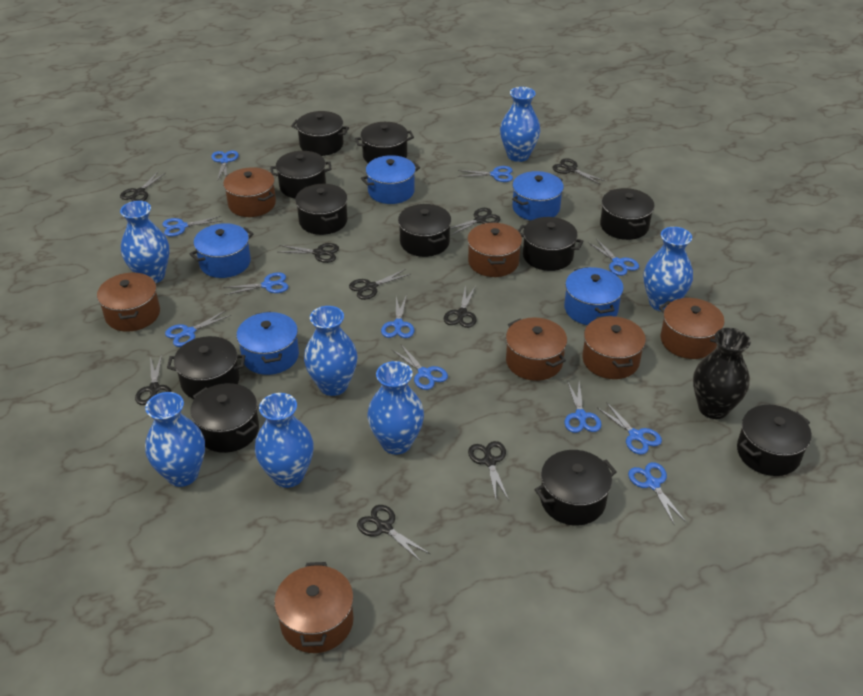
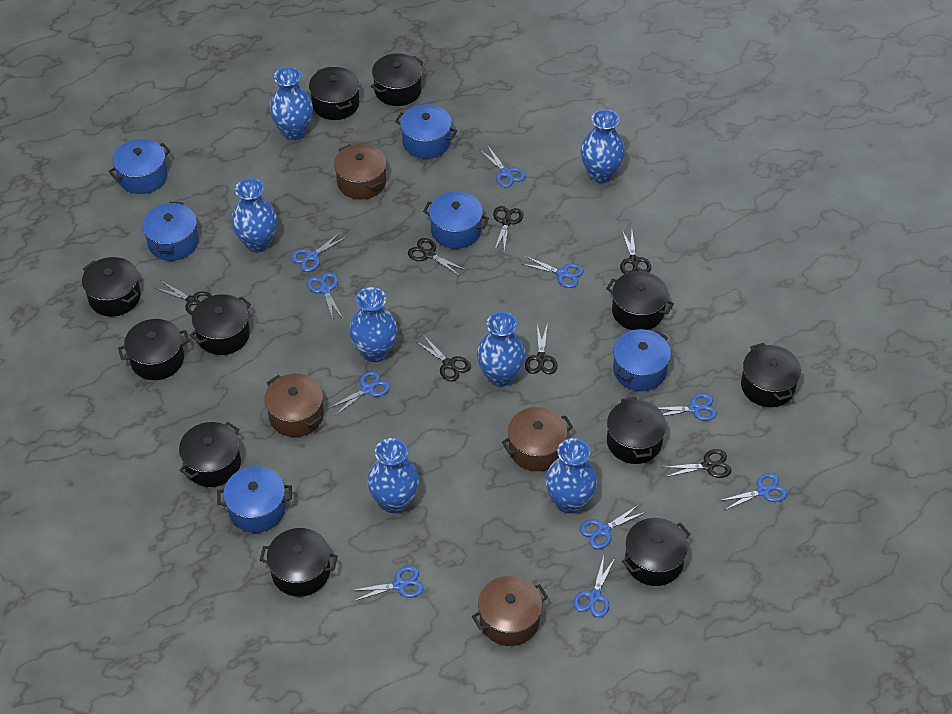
black scissors: 9 -> 7
black vase: 1 -> 0
blue pot: 5 -> 6
blue scissors: 11 -> 10
brown pot: 7 -> 4

